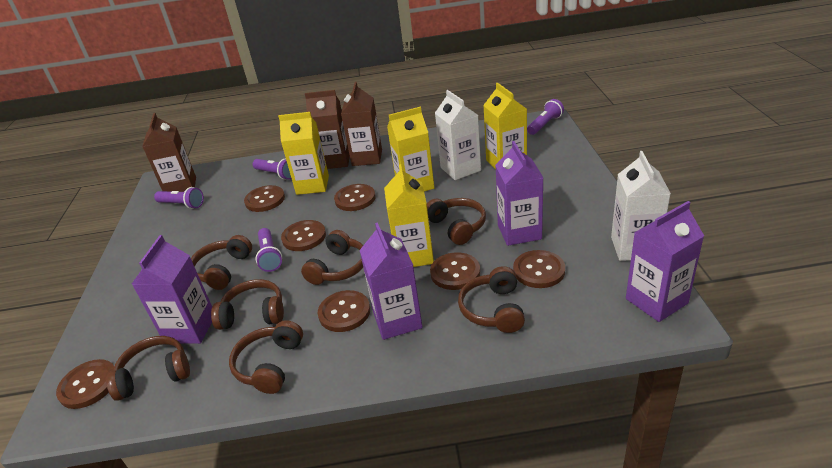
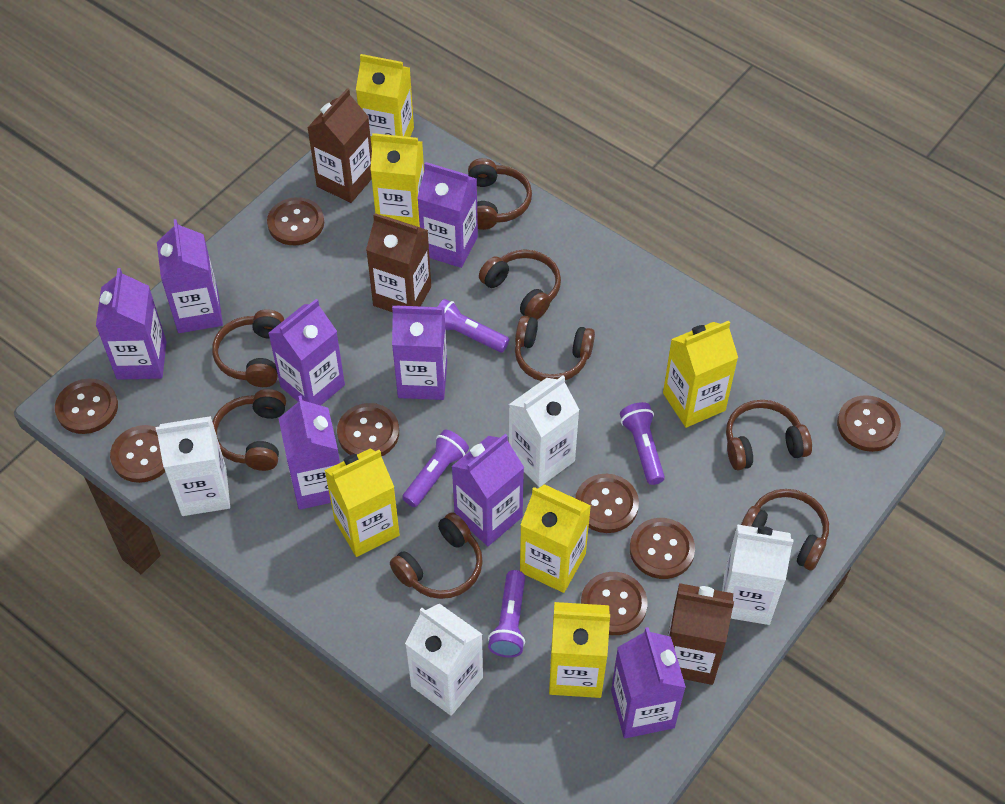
brown button: 7 -> 8
brown headphones: 7 -> 8
purple carton: 4 -> 8
white carton: 2 -> 4
yellow carton: 4 -> 6

